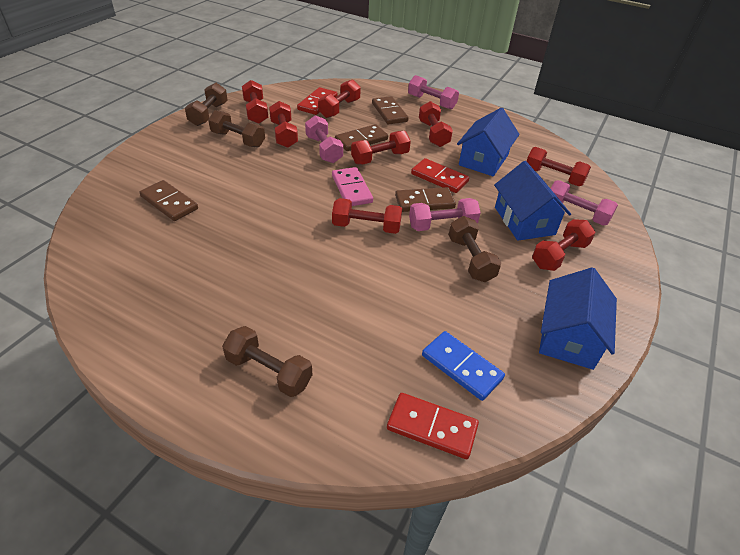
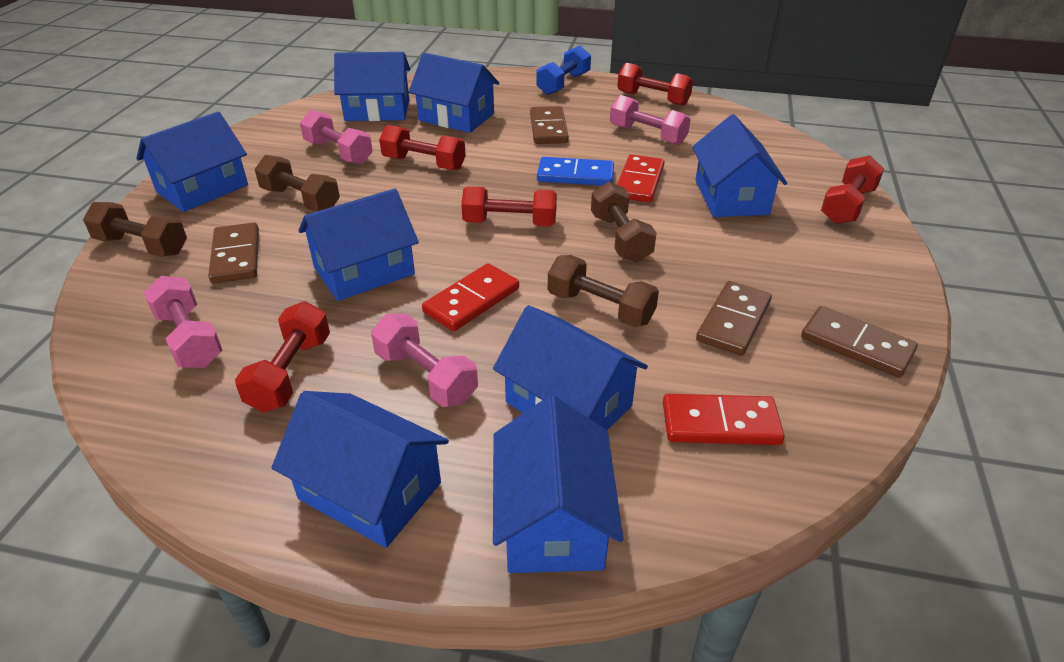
blue dumbbell: 0 -> 1
blue house: 3 -> 8
pink domino: 1 -> 0
red dumbbell: 8 -> 5

